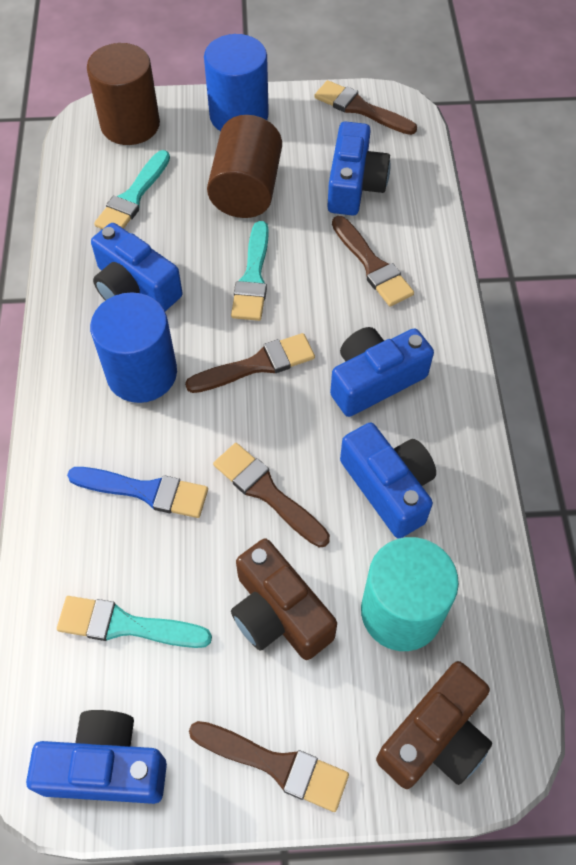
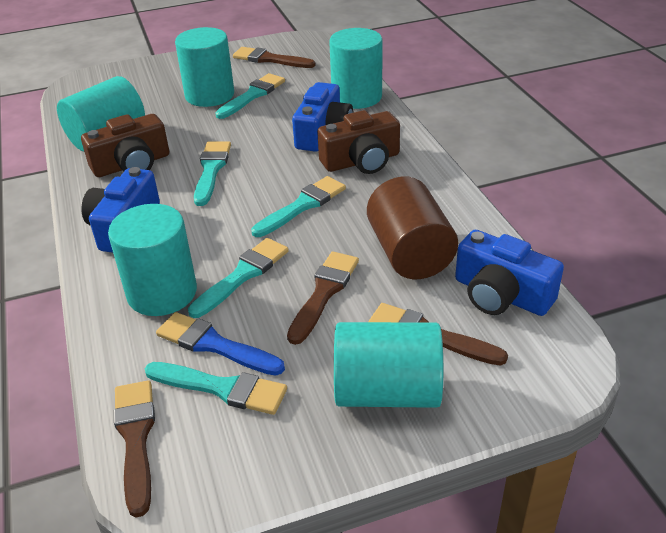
blue camera: 5 -> 3
blue cylinder: 2 -> 0
brown brush: 5 -> 4
brown cylinder: 2 -> 1
turquoise brush: 3 -> 5
turquoise cylinder: 1 -> 5

